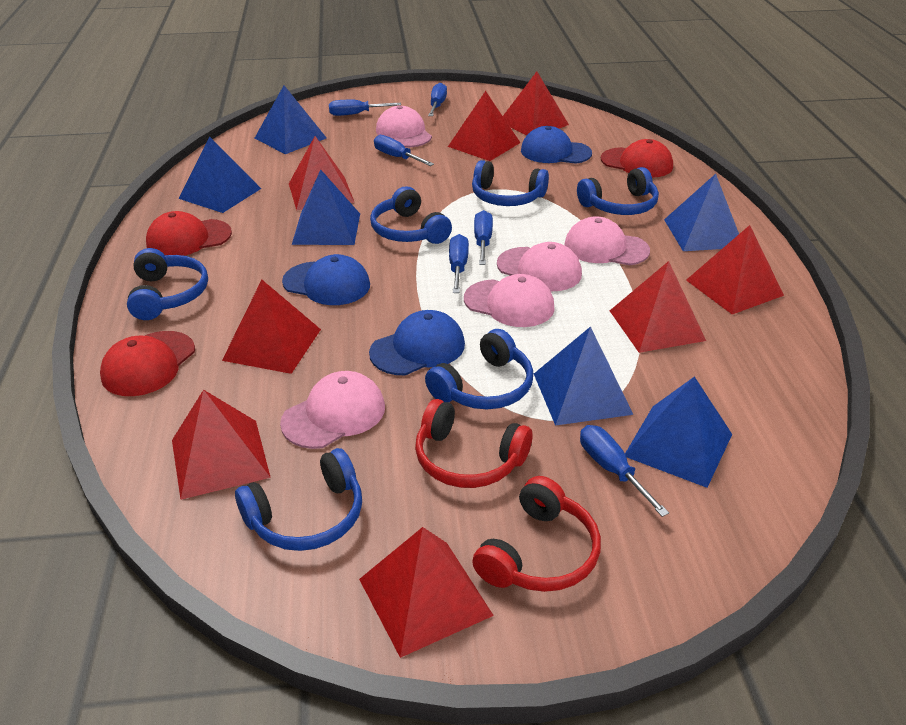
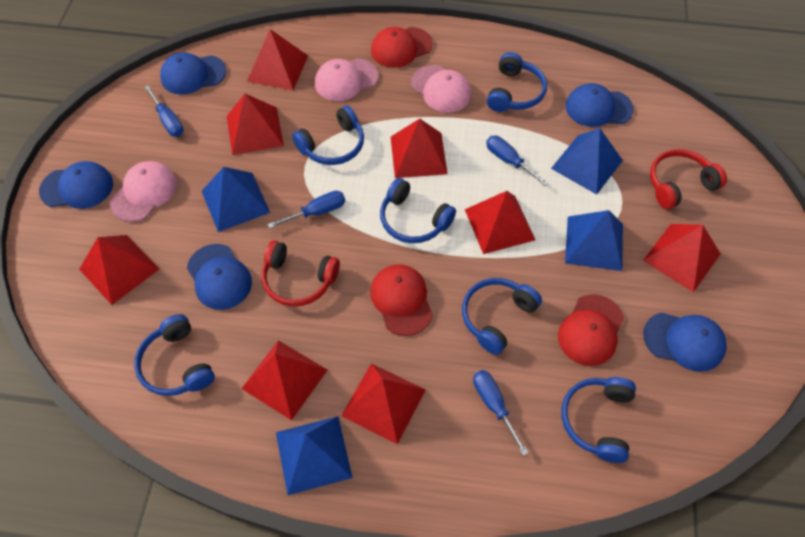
blue cap: 3 -> 5
blue pyramid: 6 -> 4
blue screwdriver: 6 -> 4
pink cap: 5 -> 3

